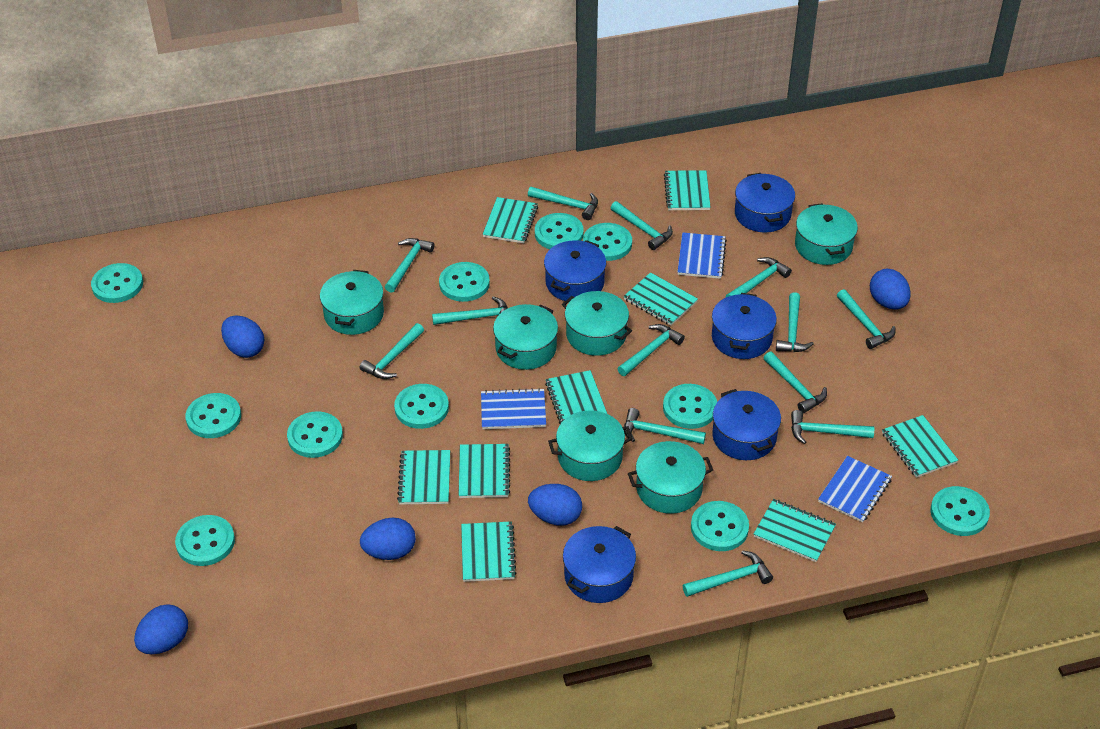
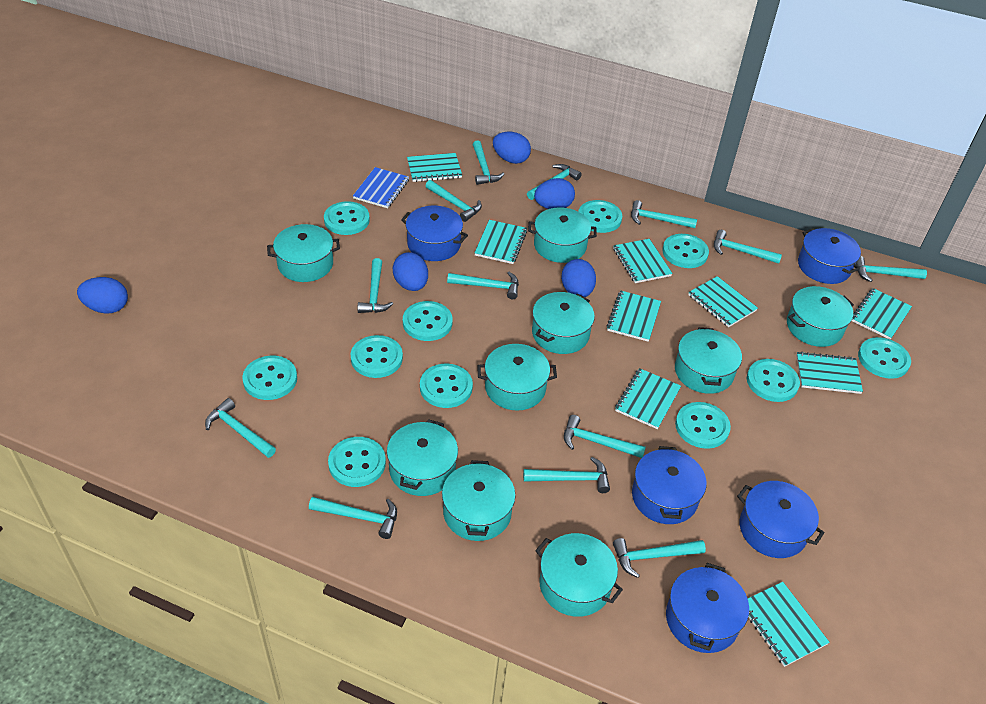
blue notebook: 3 -> 1
turquoise pot: 6 -> 9

